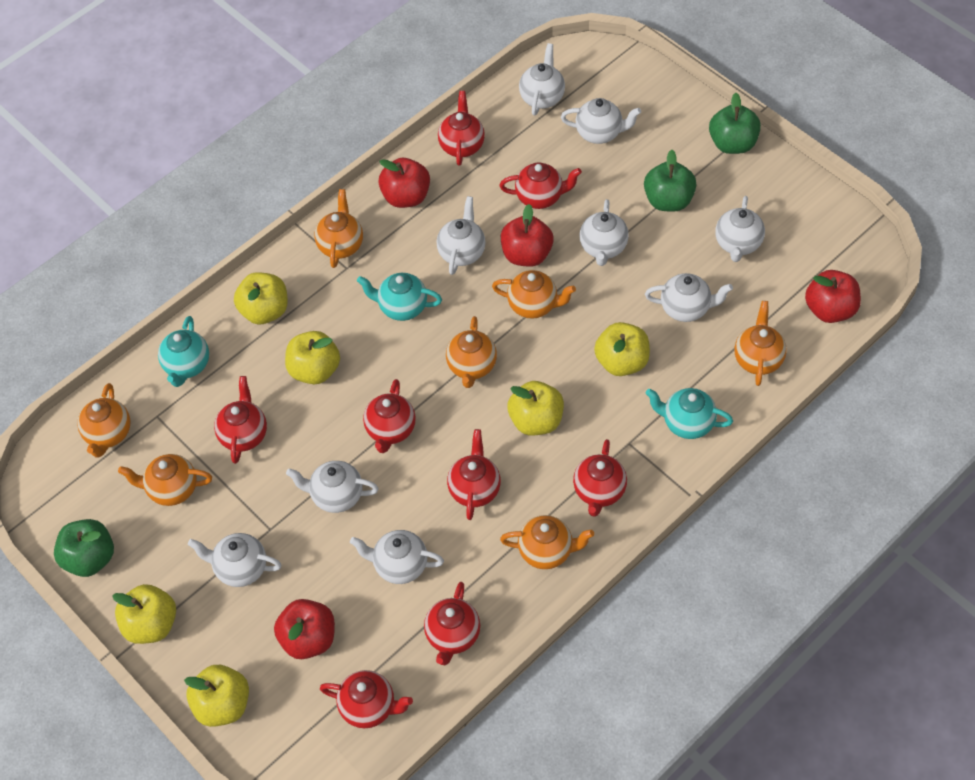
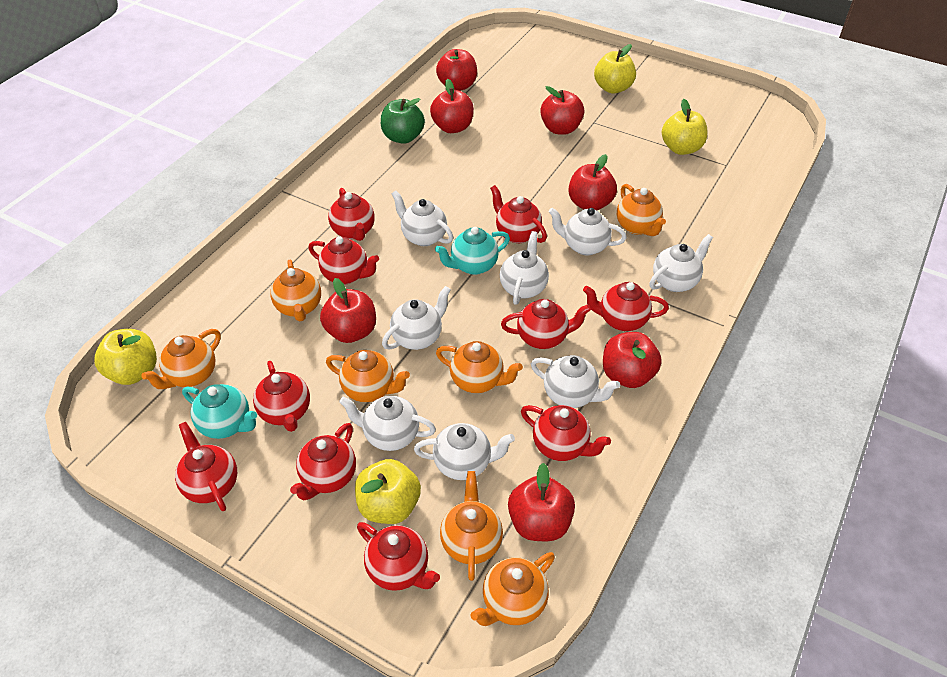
green apple: 3 -> 1
red apple: 4 -> 7
red teapot: 8 -> 10
turquoise teapot: 3 -> 2
white teapot: 9 -> 8
yellow apple: 6 -> 4

